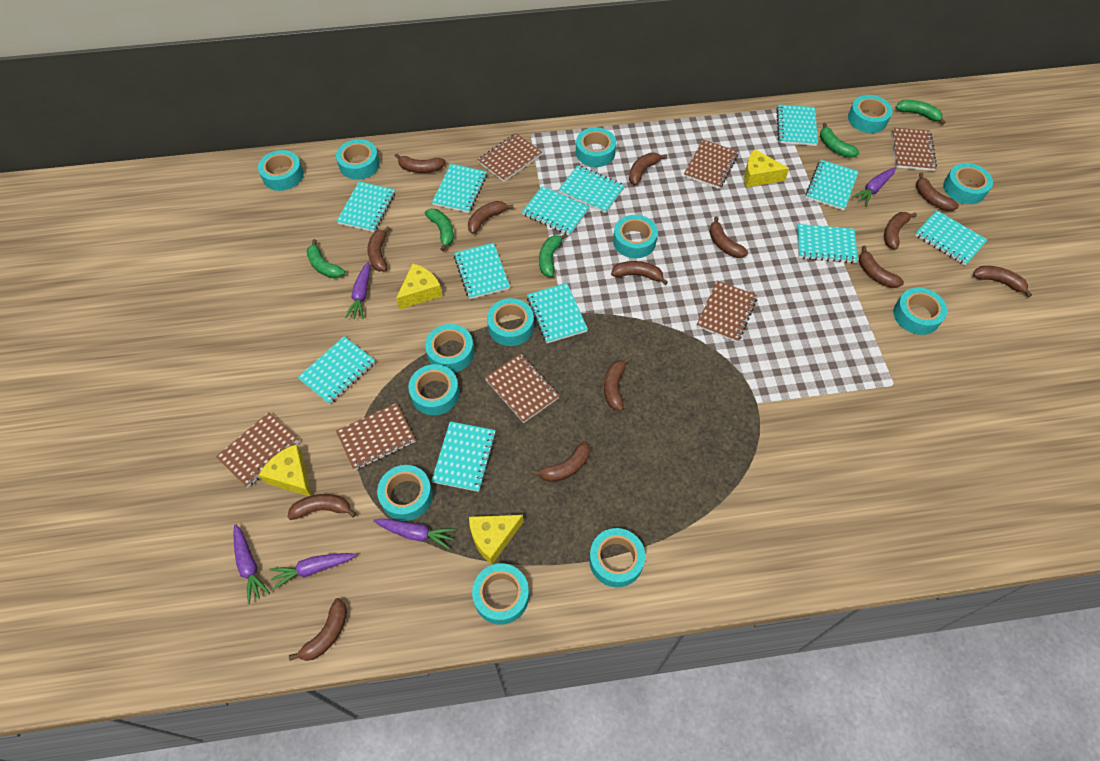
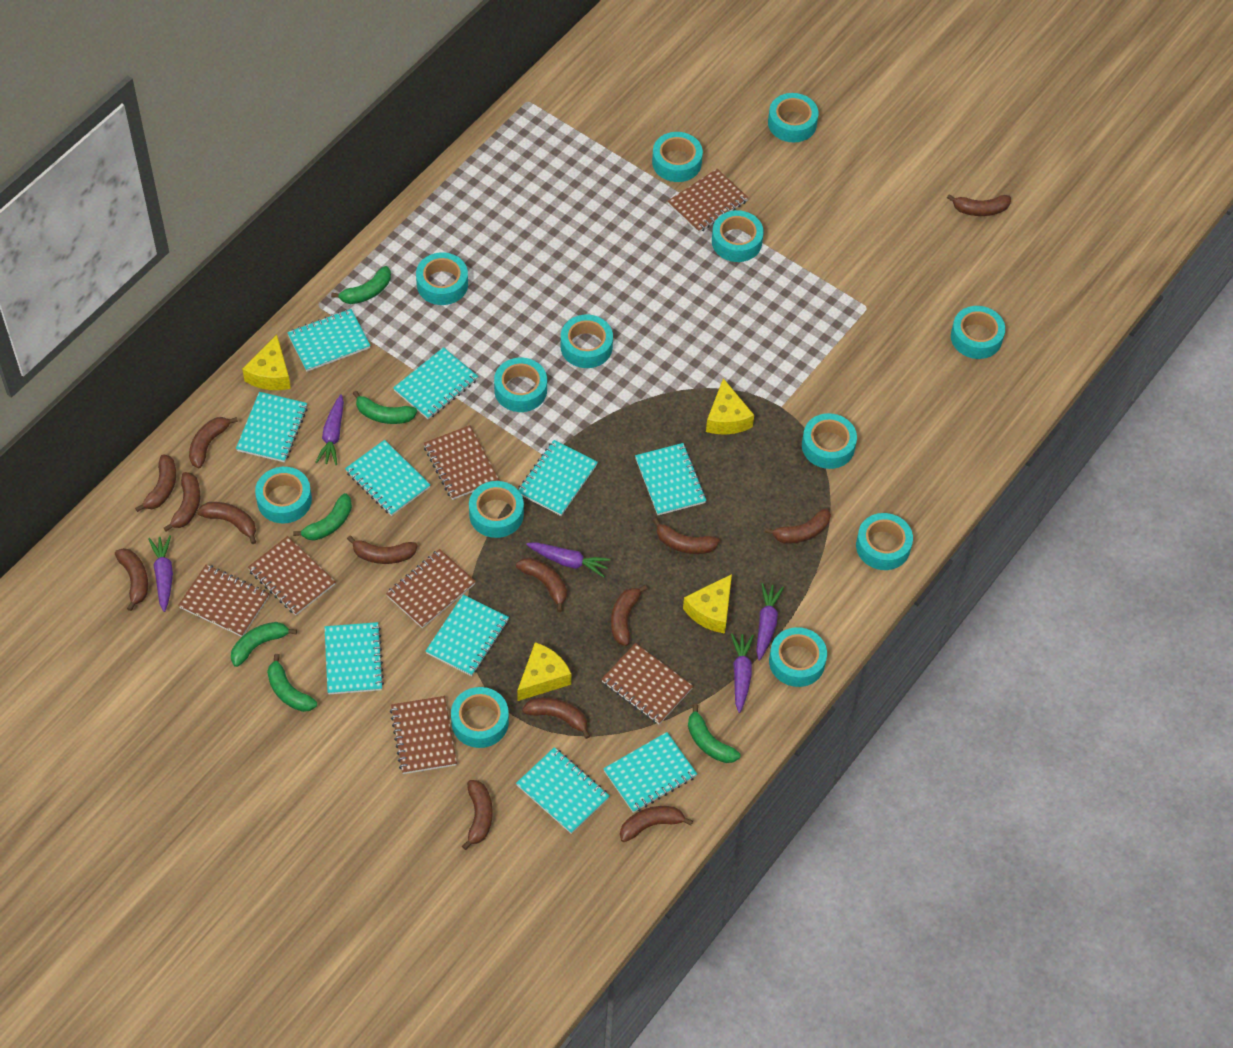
green banana: 5 -> 6
turquoise notebook: 12 -> 10

